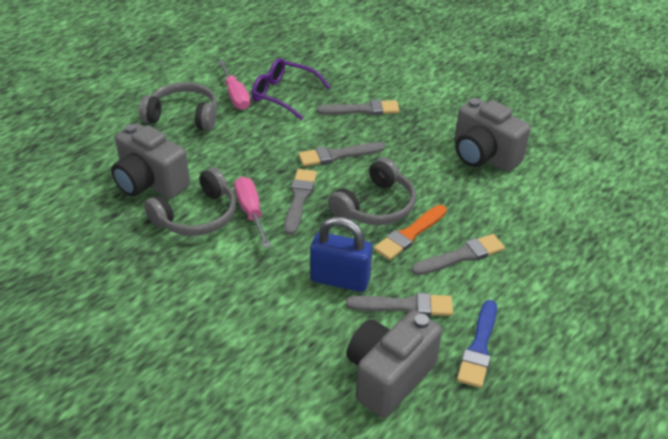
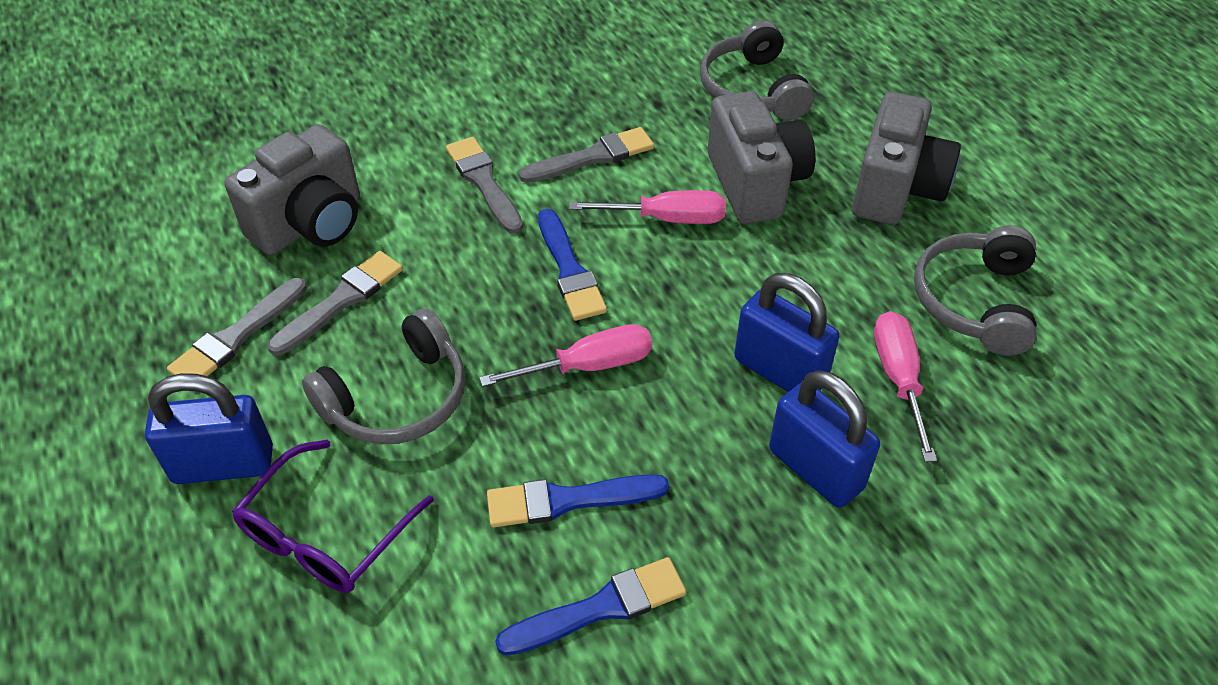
blue brush: 1 -> 3
blue padlock: 1 -> 3
grey brush: 5 -> 4
orange brush: 1 -> 0
pink screwdriver: 2 -> 3

